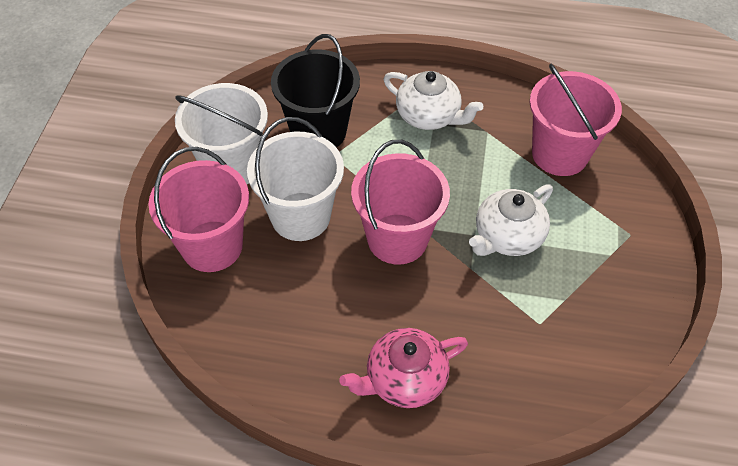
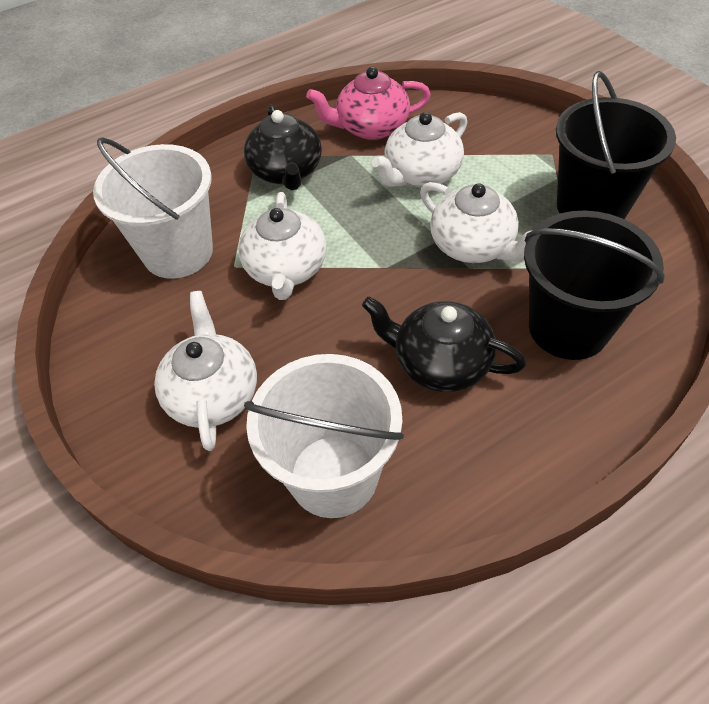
black bucket: 1 -> 2
black teapot: 0 -> 2
pink bucket: 3 -> 0
white teapot: 2 -> 4

